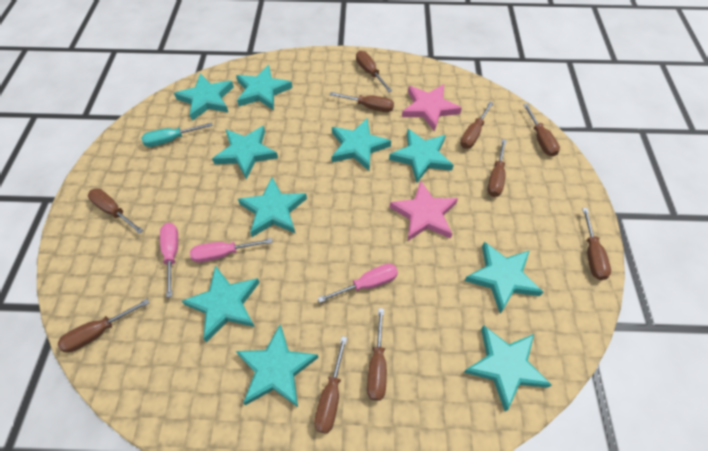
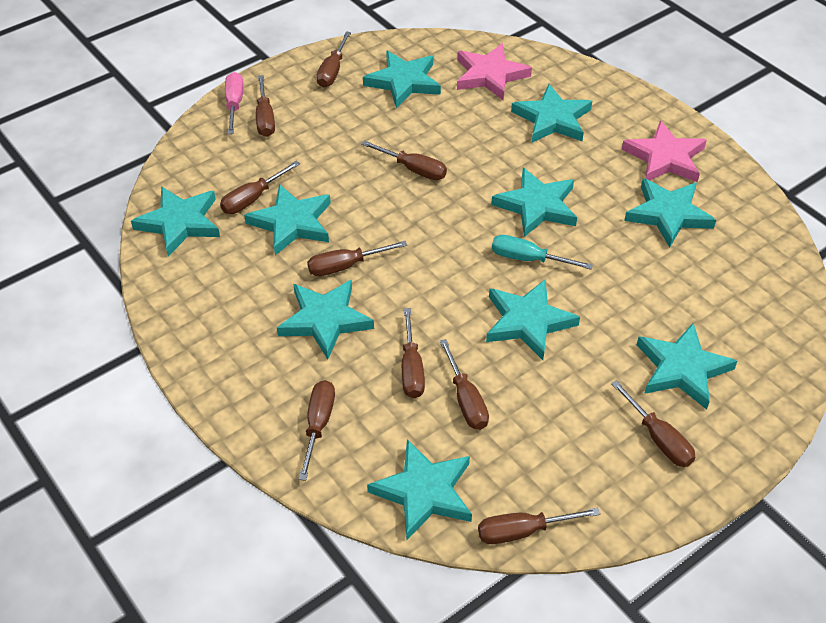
pink screwdriver: 3 -> 1

